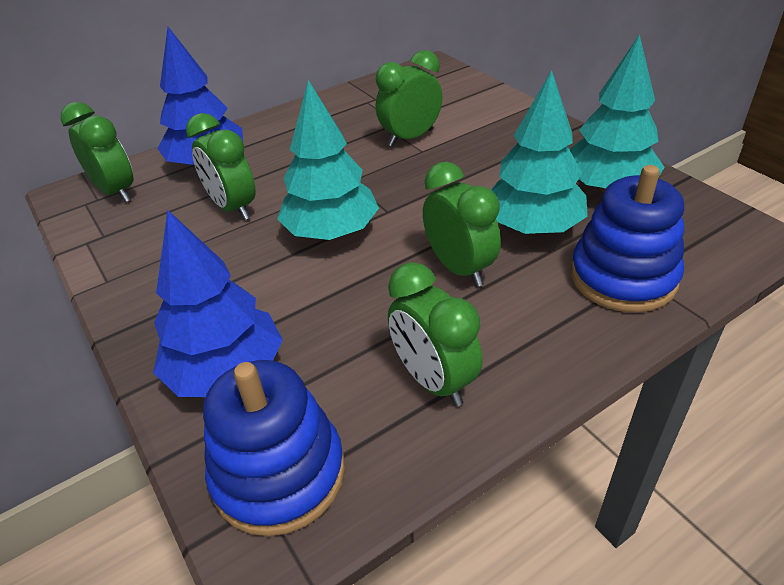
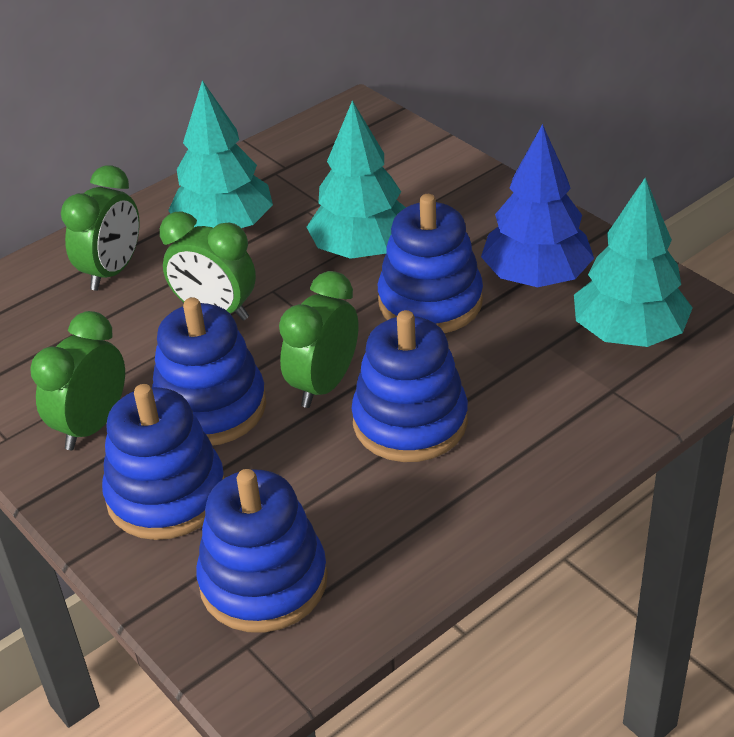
blue stacking toy: 2 -> 5
blue tree: 2 -> 1
green clock: 5 -> 4

